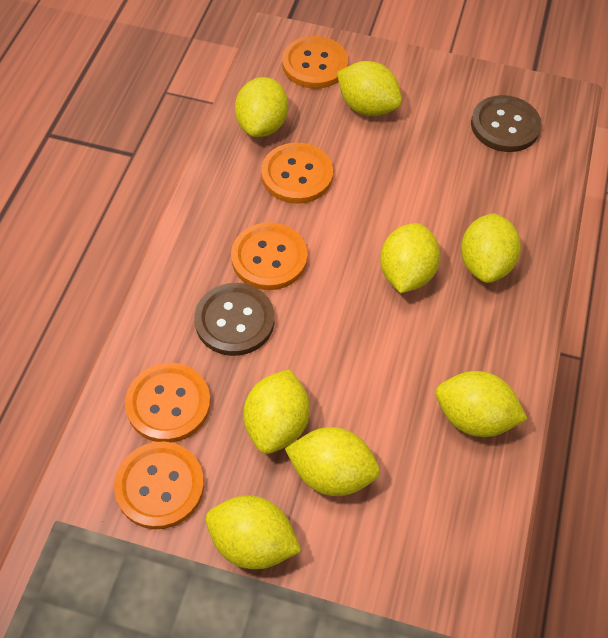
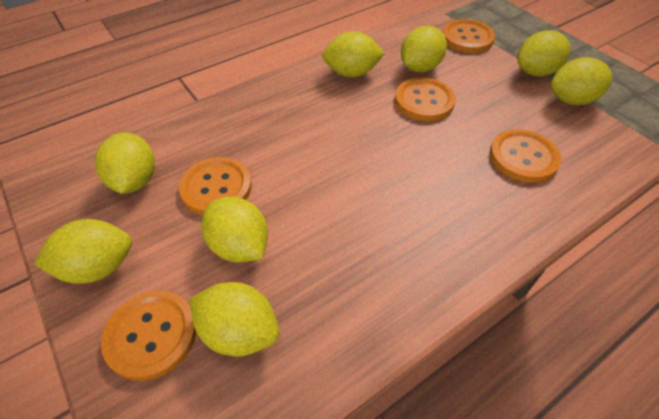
brown button: 2 -> 0

